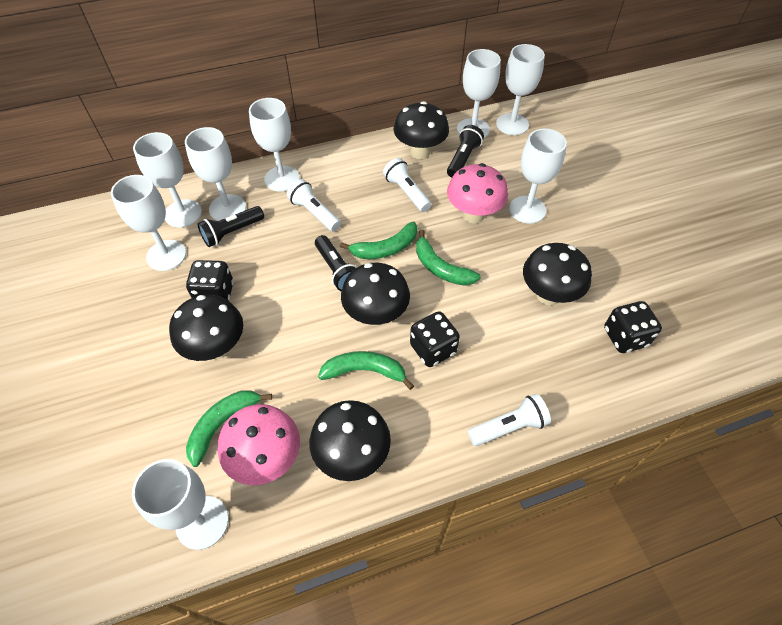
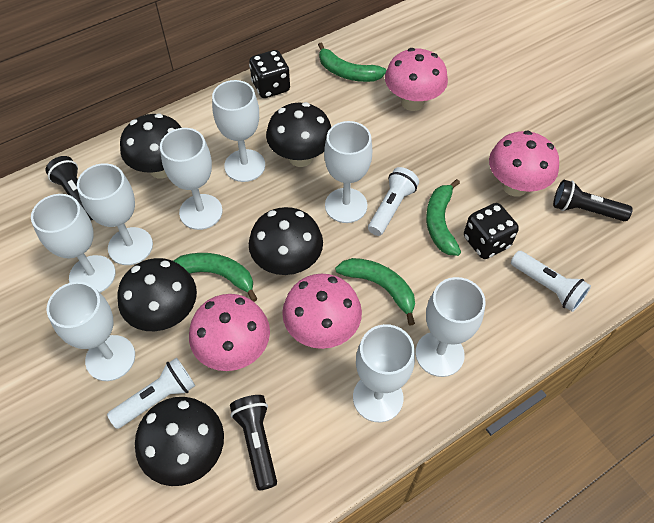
black dice: 3 -> 2
pink mushroom: 2 -> 4

